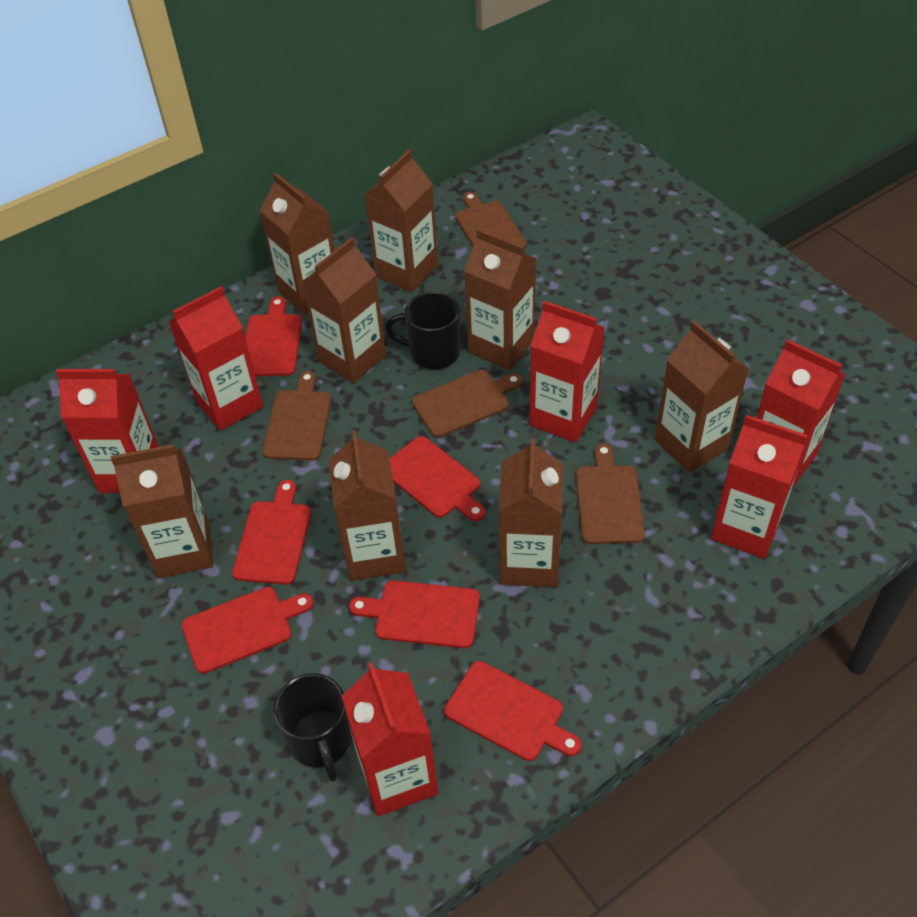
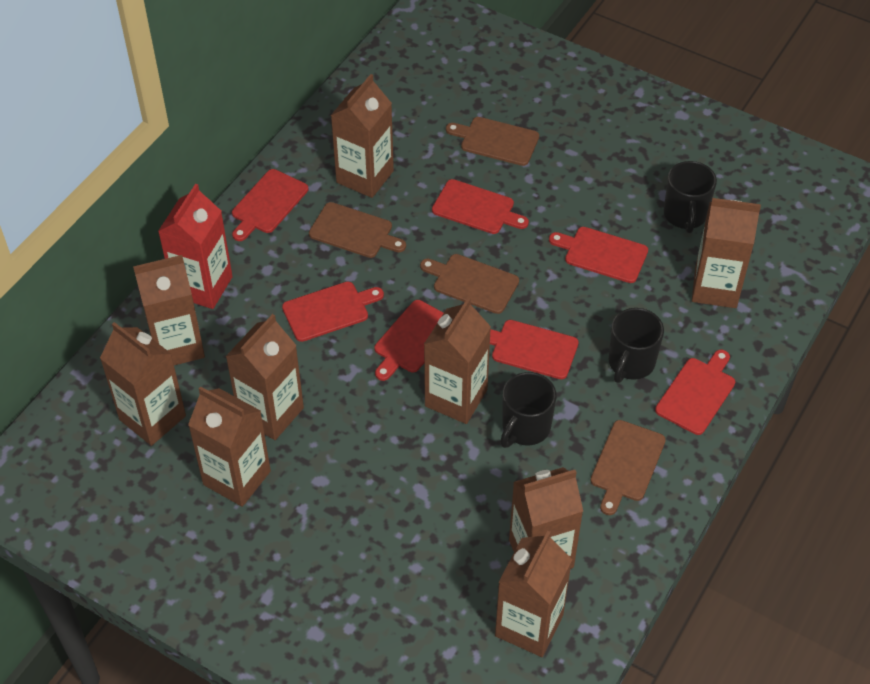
black mug: 2 -> 3
brown carton: 8 -> 9
red carton: 6 -> 1
red cutting board: 6 -> 7

